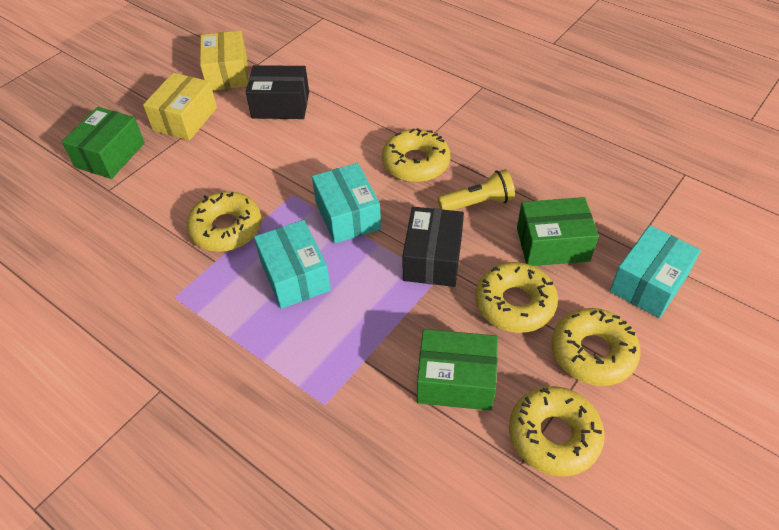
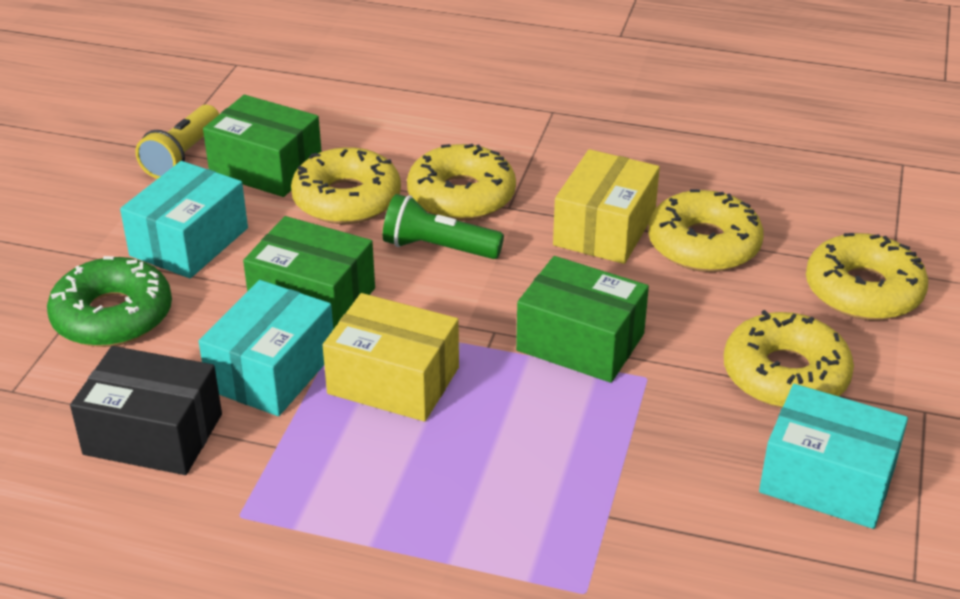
black box: 2 -> 1
green donut: 0 -> 1
green flashlight: 0 -> 1

